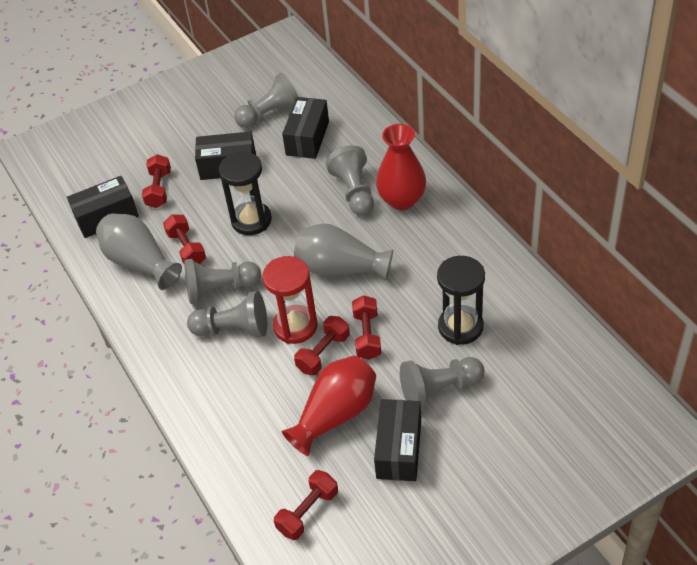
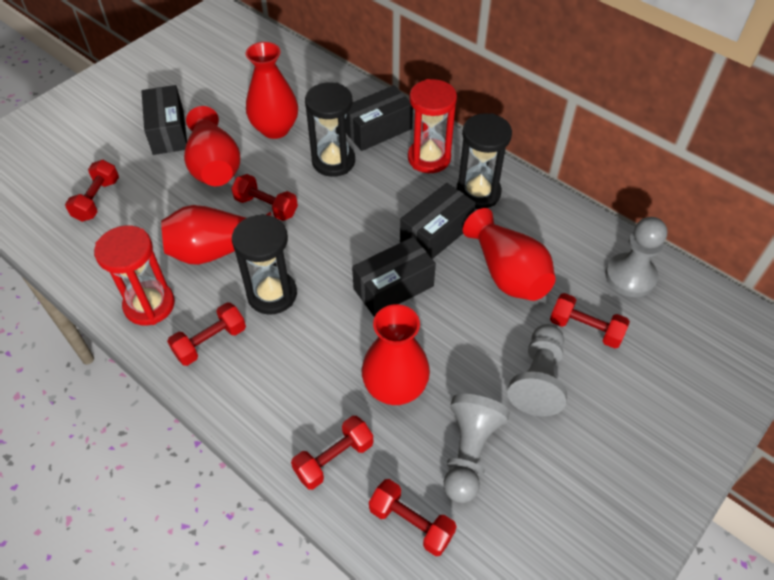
black hourglass: 2 -> 3
grey pawn: 5 -> 3
grey vase: 2 -> 0
red dumbbell: 5 -> 6
red hourglass: 1 -> 2
red vase: 2 -> 5

